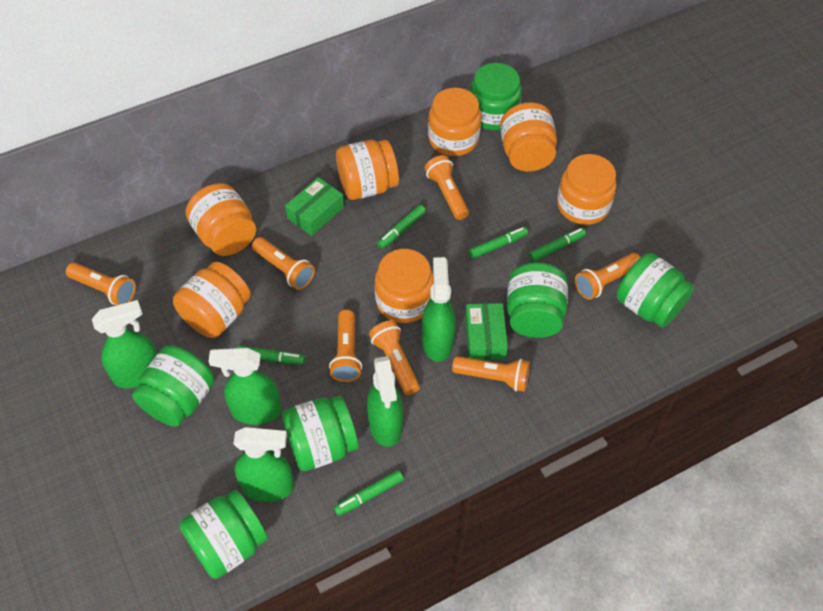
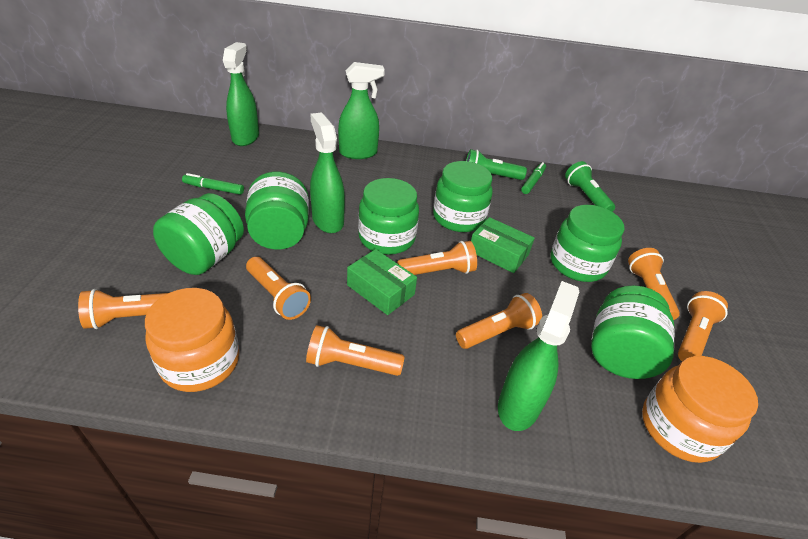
green flashlight: 0 -> 2
green marker: 5 -> 2
green spray bottle: 5 -> 4
orange jar: 7 -> 2

